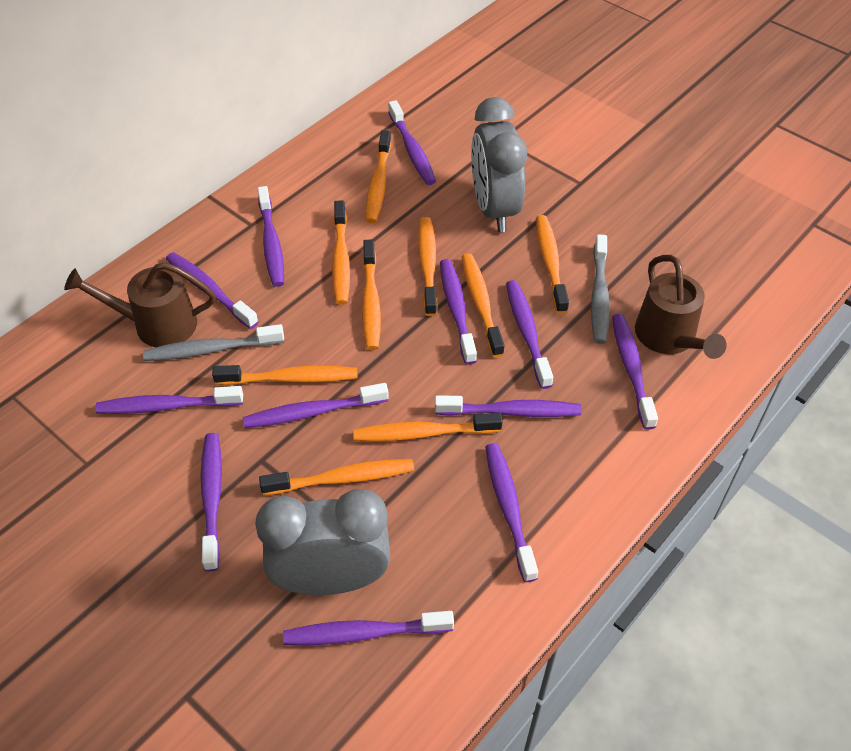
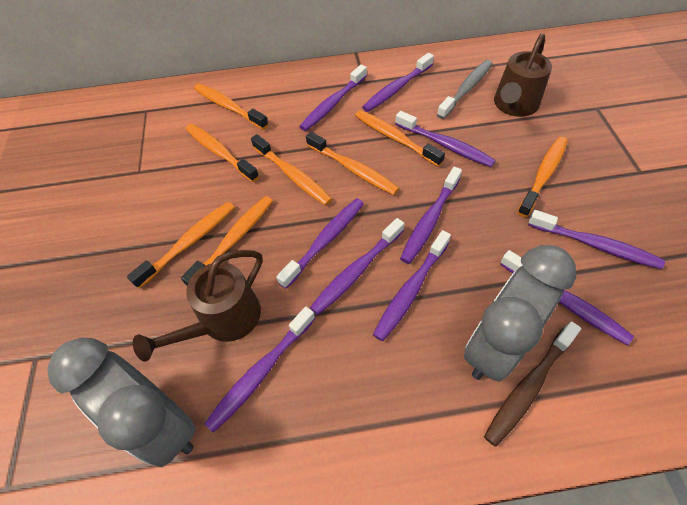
brown toothbrush: 0 -> 1
grey toothbrush: 2 -> 1
orange toothbrush: 9 -> 8
purple toothbrush: 12 -> 10

